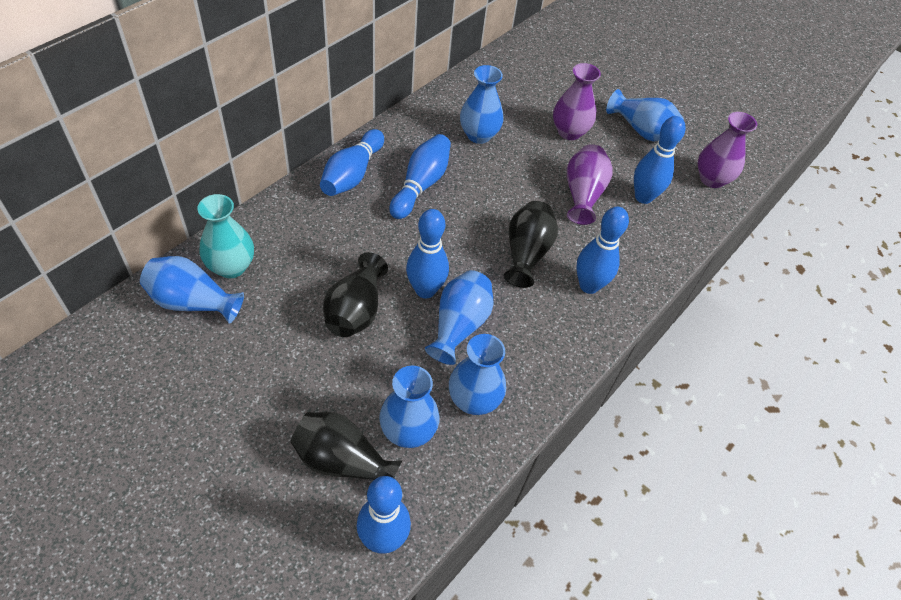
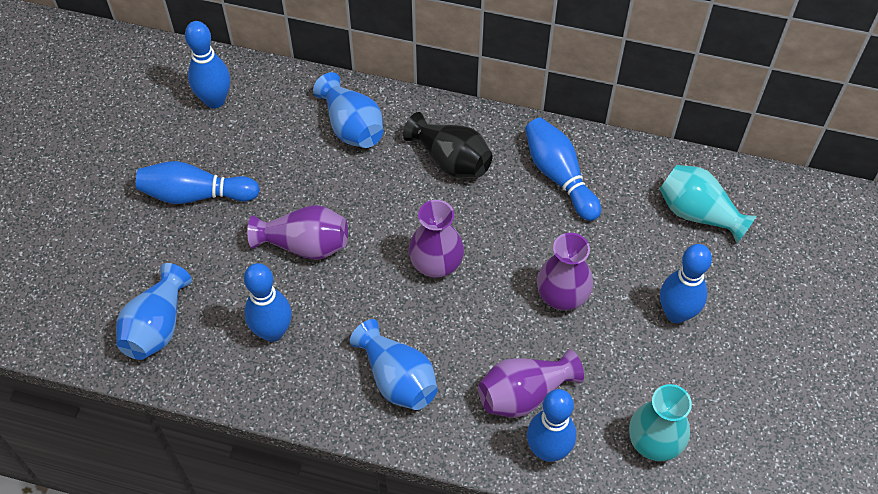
black vase: 3 -> 1
blue vase: 6 -> 3
purple vase: 3 -> 4
turquoise vase: 1 -> 2

